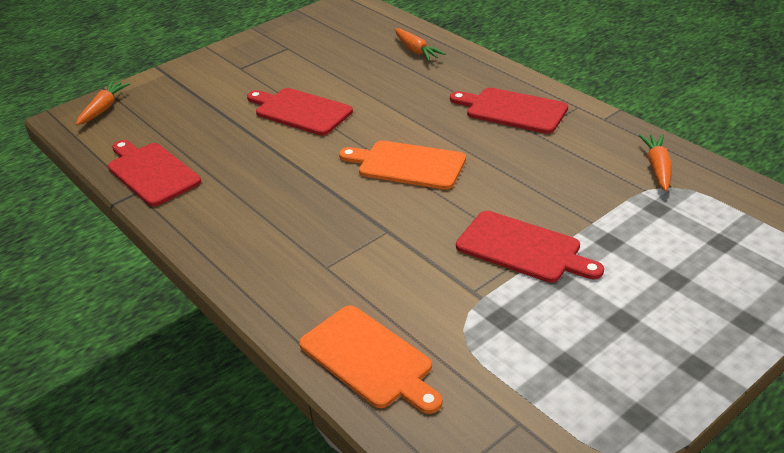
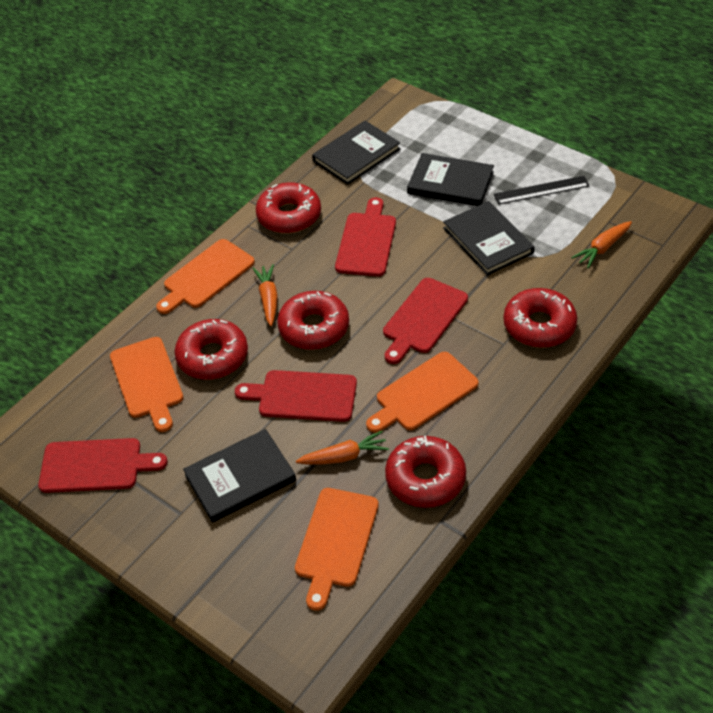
black book: 0 -> 4
black ruler: 0 -> 1
orange cutting board: 2 -> 4
red donut: 0 -> 5

